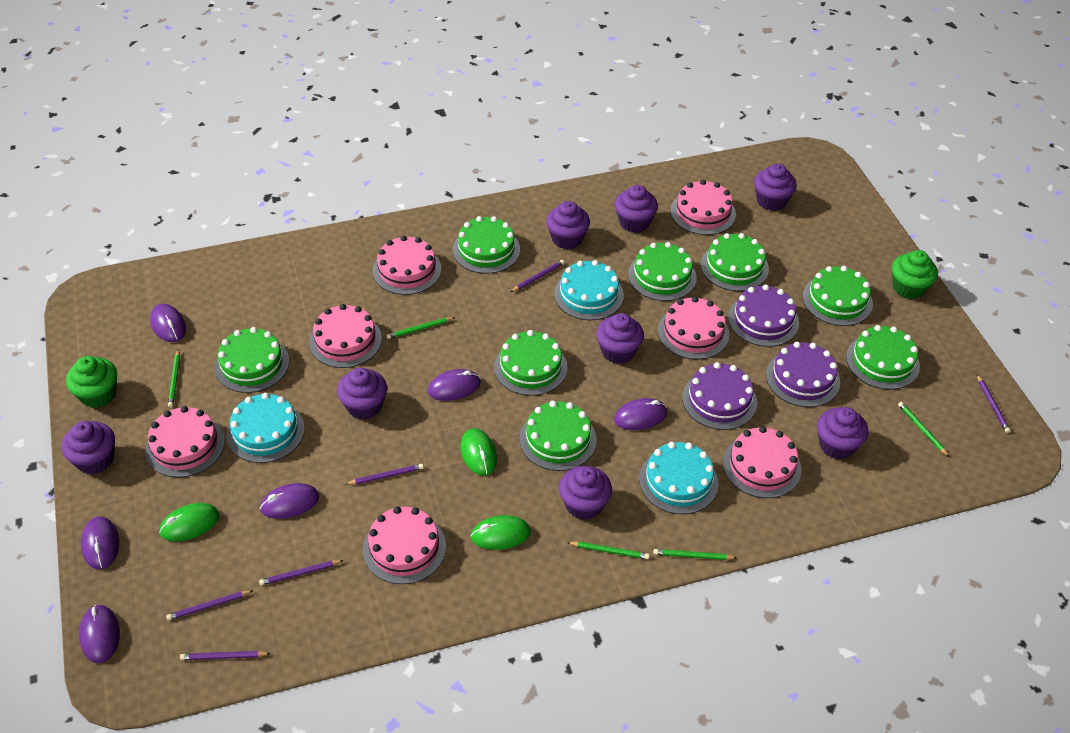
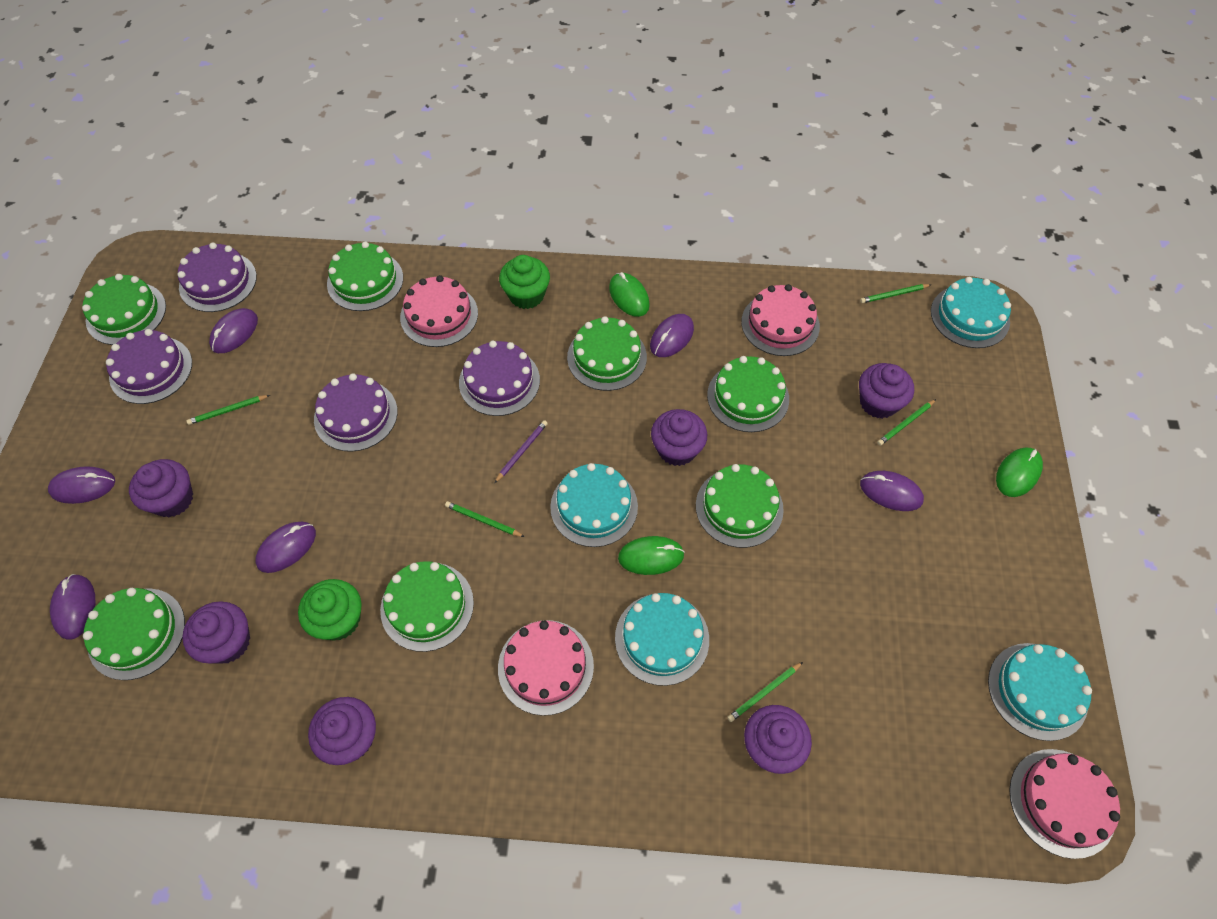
green cake: 8 -> 7
pink cake: 7 -> 4
purple cake: 3 -> 4
purple cupcake: 8 -> 6
purple pencil: 6 -> 1
turquoise cake: 3 -> 4

